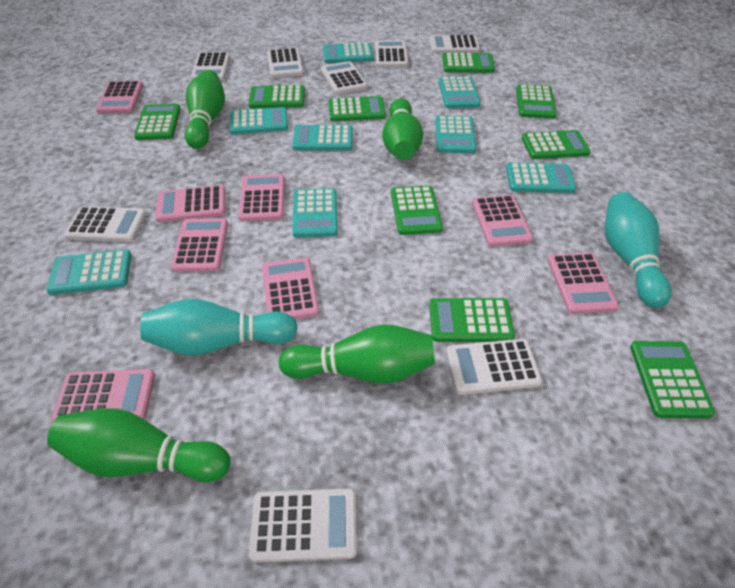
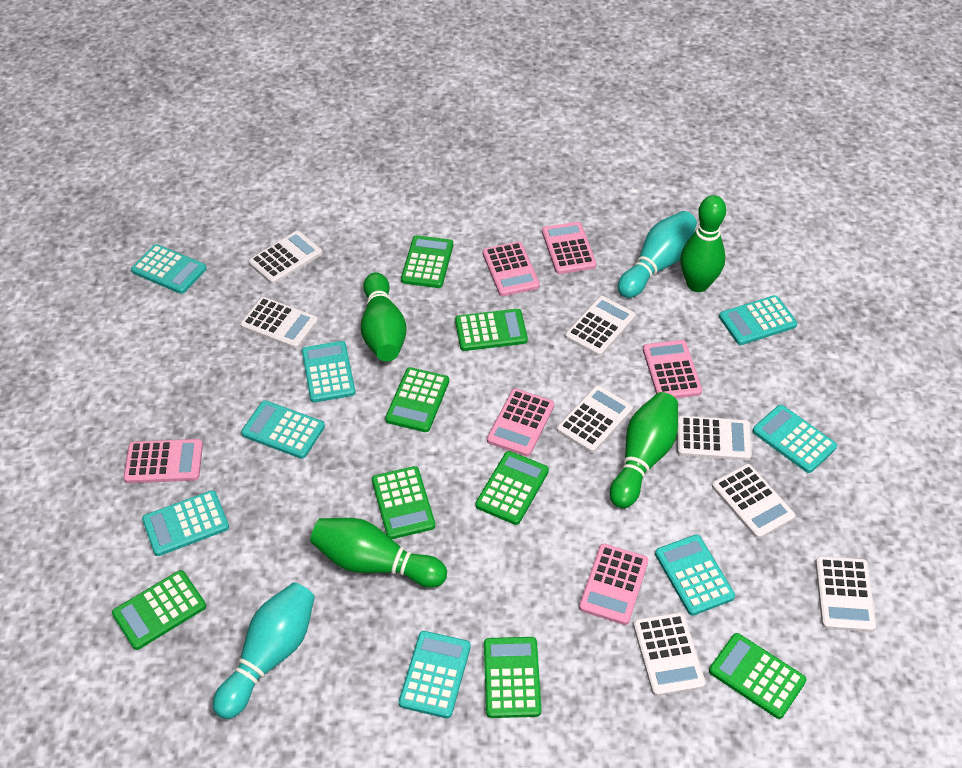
green calculator: 9 -> 8
pink calculator: 8 -> 6

